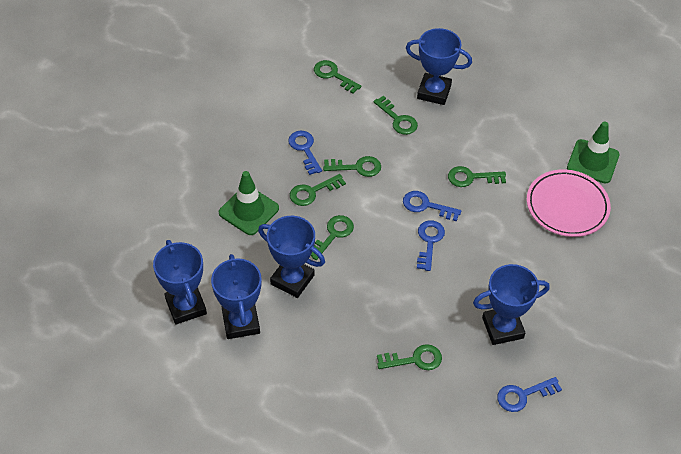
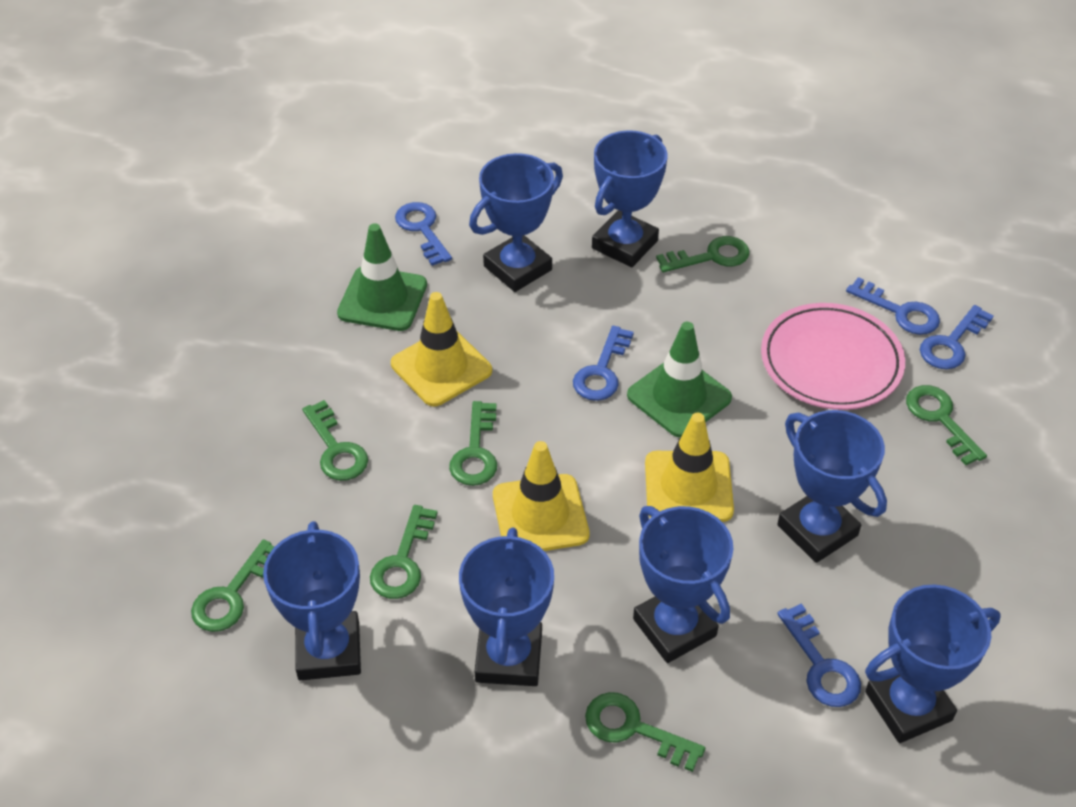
blue key: 4 -> 5
blue trophy: 5 -> 7
yellow traffic cone: 0 -> 3

